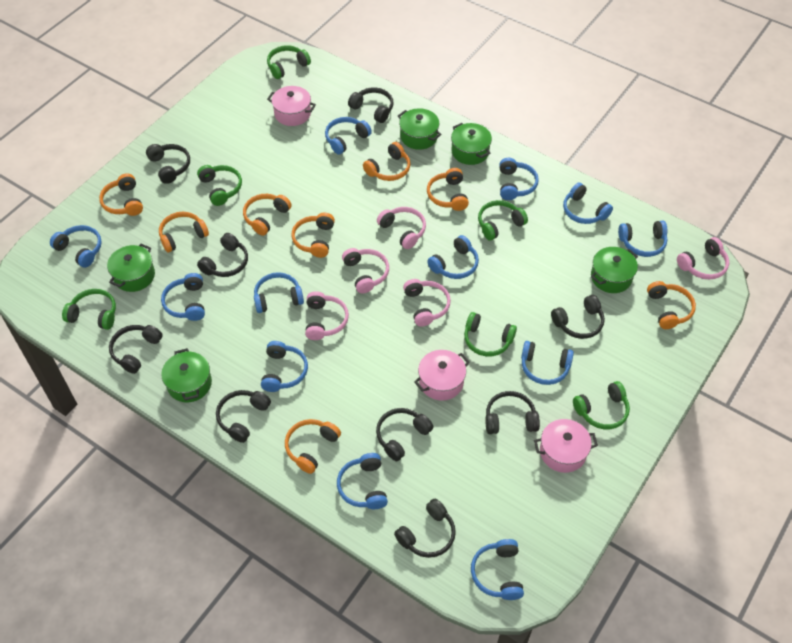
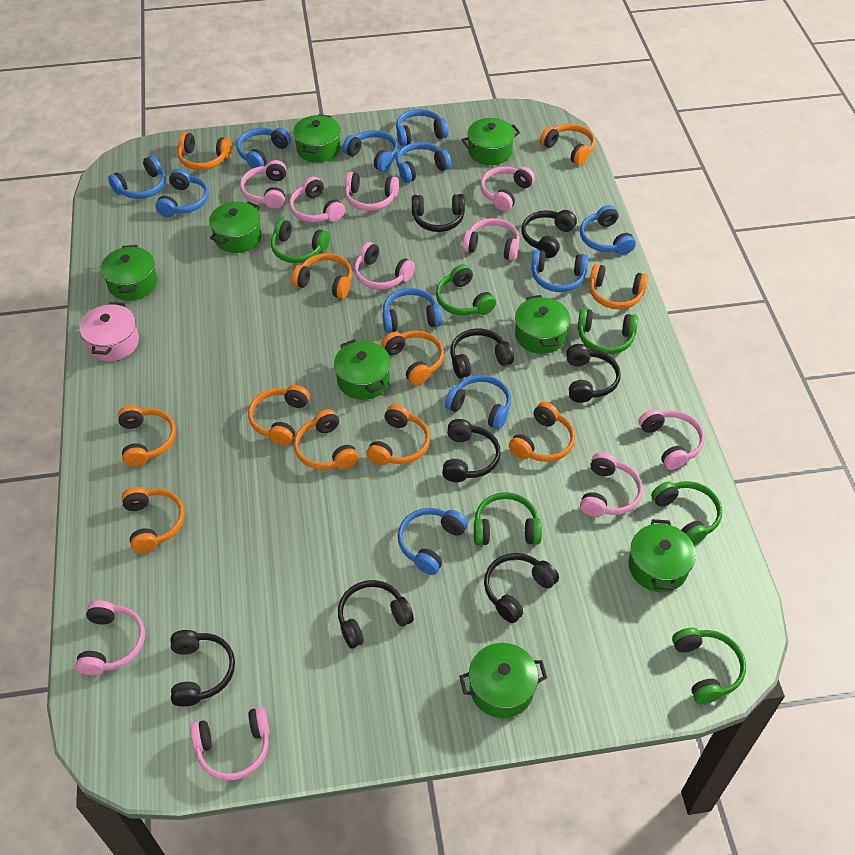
black headphones: 9 -> 8
blue headphones: 12 -> 11
green pot: 5 -> 8
orange headphones: 8 -> 11
pink headphones: 5 -> 10
pink pot: 3 -> 1

